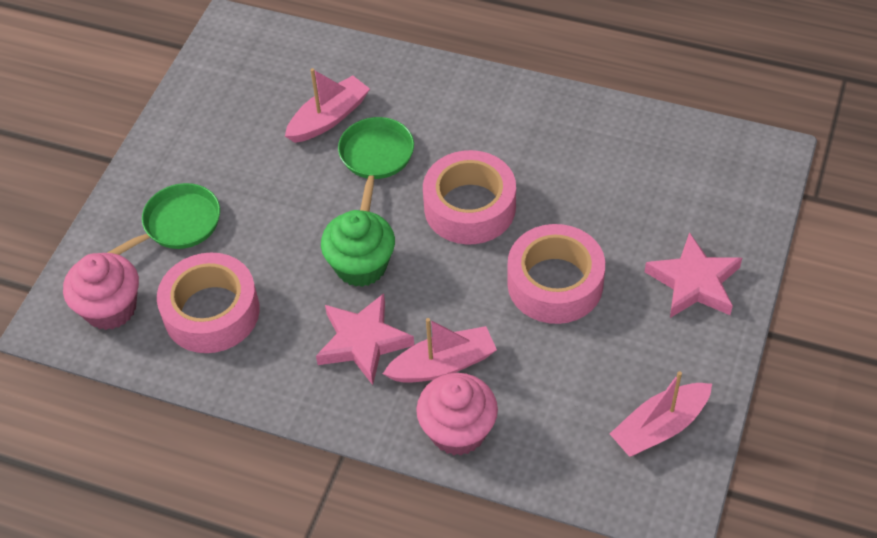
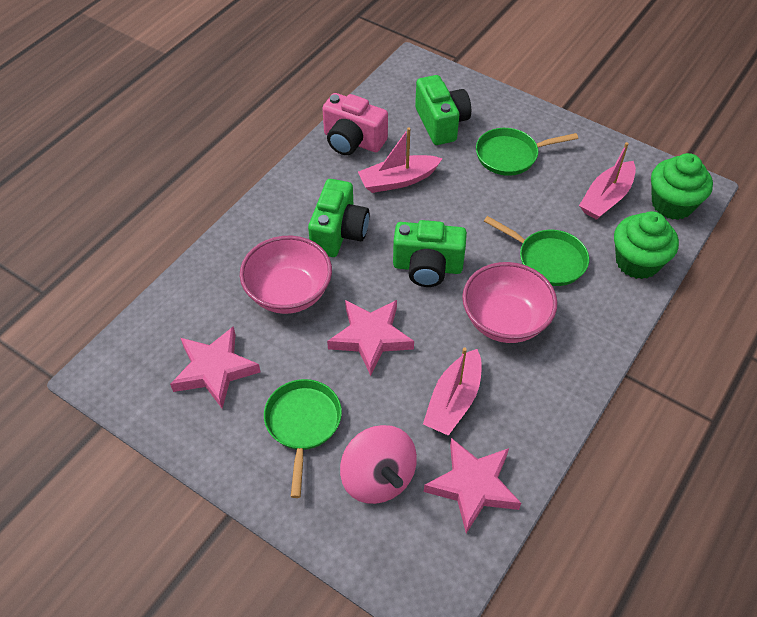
green camera: 0 -> 3
green cupcake: 1 -> 2
green pan: 2 -> 3
pink bowl: 0 -> 2
pink camera: 0 -> 1
pink cupcake: 2 -> 0
pink spinning top: 0 -> 1
pink star: 2 -> 3
pink tape: 3 -> 0

